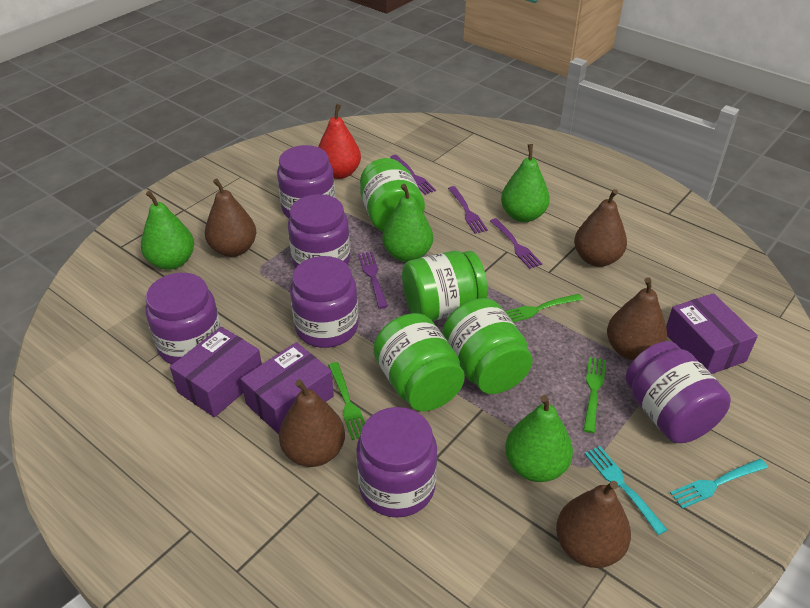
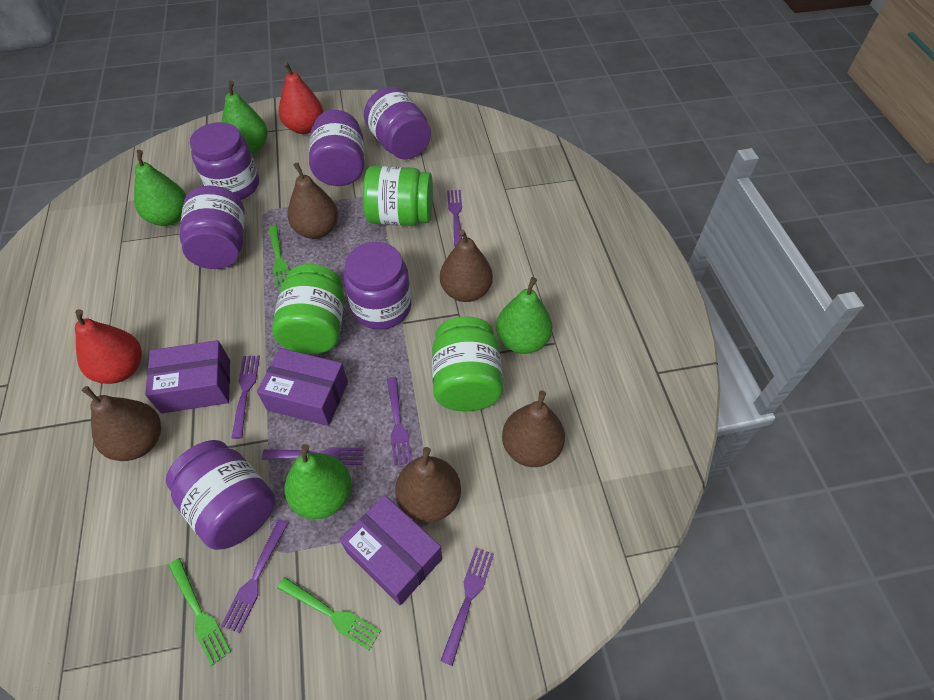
green jar: 4 -> 3
purple fork: 4 -> 6
red pear: 1 -> 2
turquoise fork: 2 -> 0

